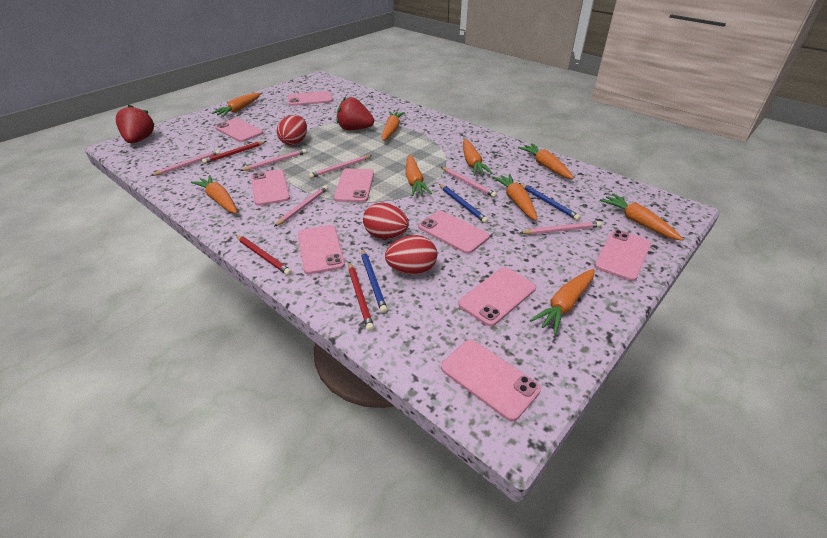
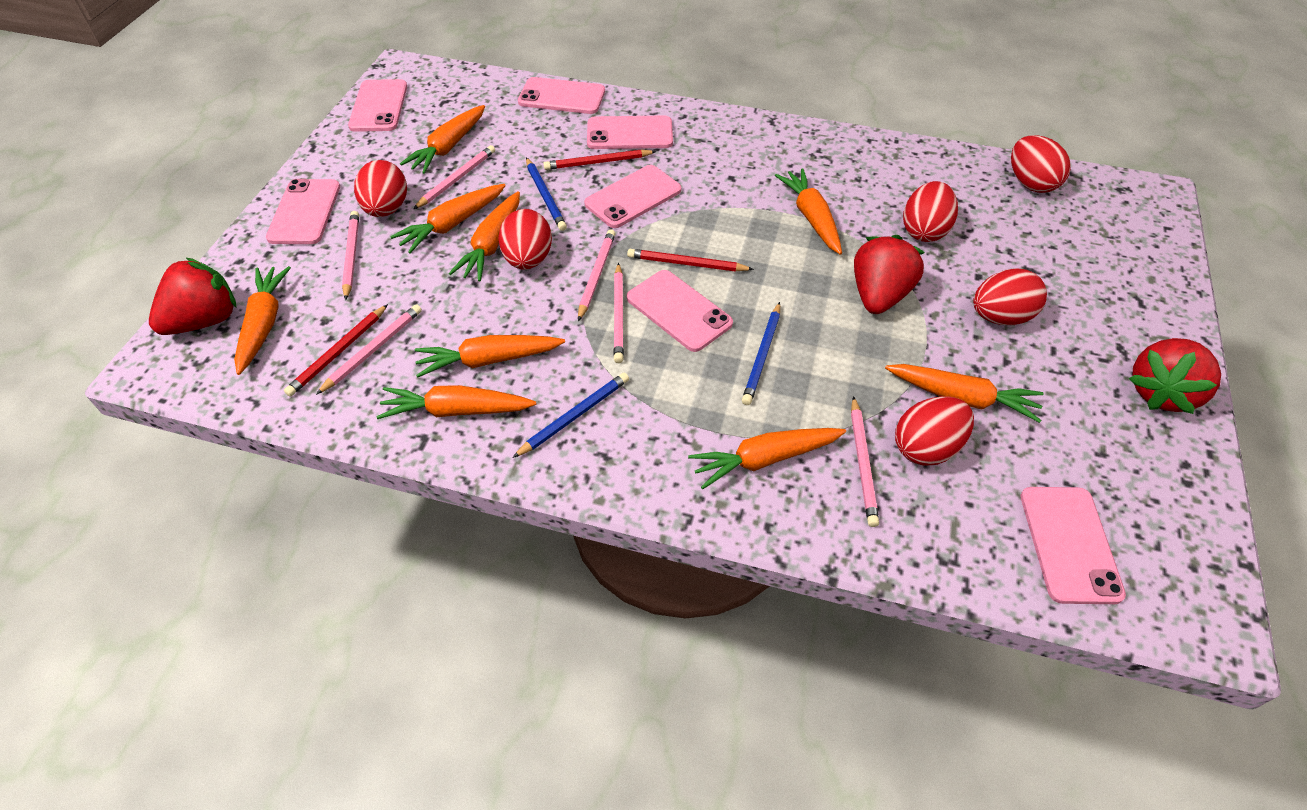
pink phone: 9 -> 7
red egg: 3 -> 6
red strawberry: 2 -> 3

